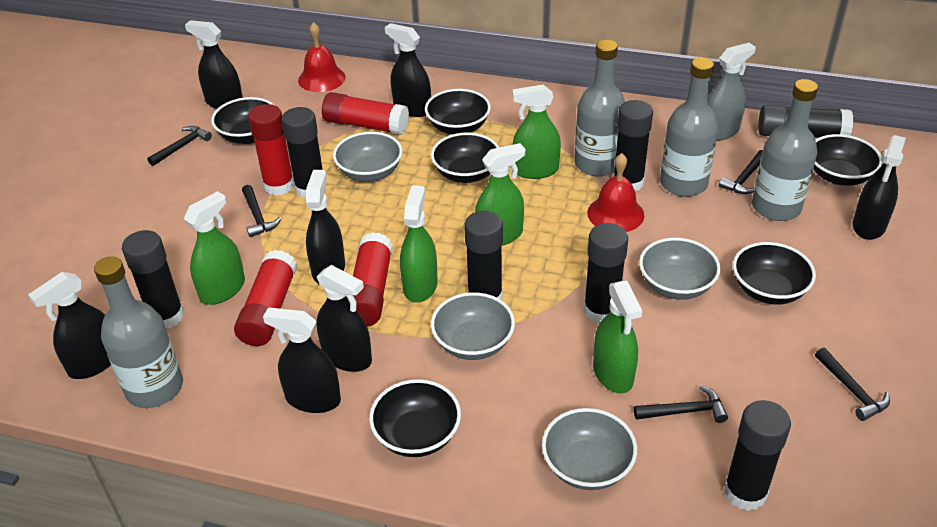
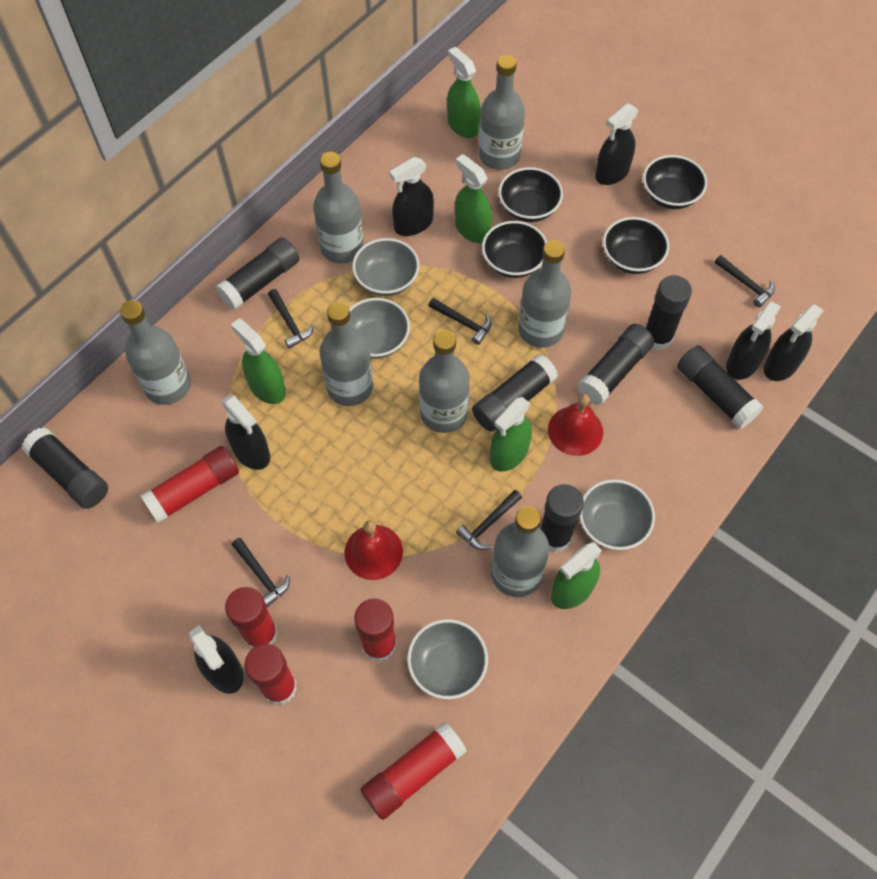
black bowl: 6 -> 4
black spray bottle: 7 -> 6
grey bottle: 4 -> 7
grey spray bottle: 1 -> 0
red glue stick: 4 -> 5

